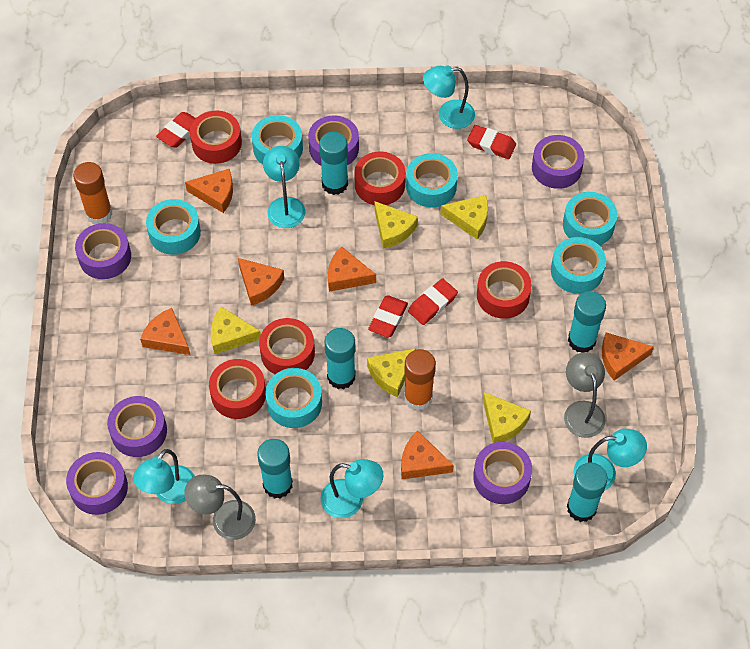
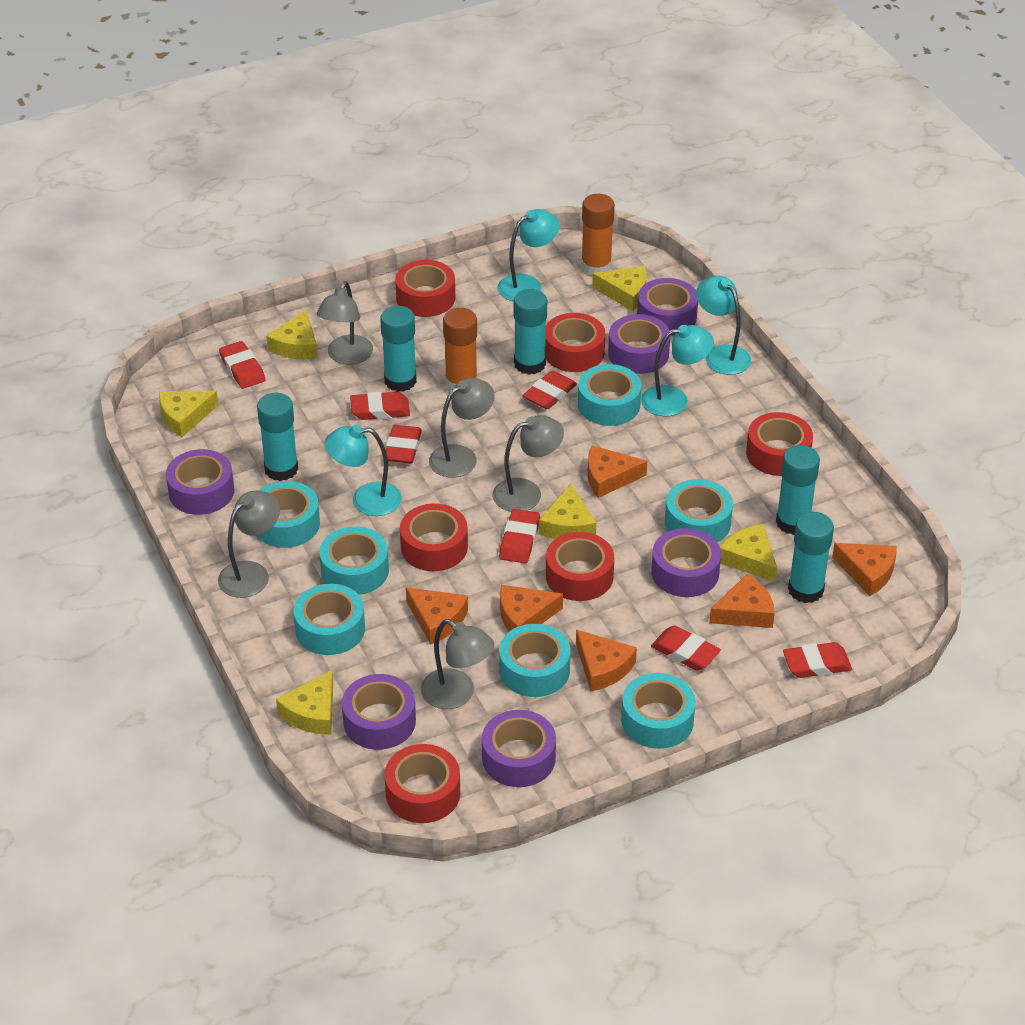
grey lamp: 2 -> 5
red eraser: 4 -> 7
red tape: 5 -> 6
turquoise lamp: 5 -> 4
turquoise tape: 6 -> 7
yellow cheese: 5 -> 6

